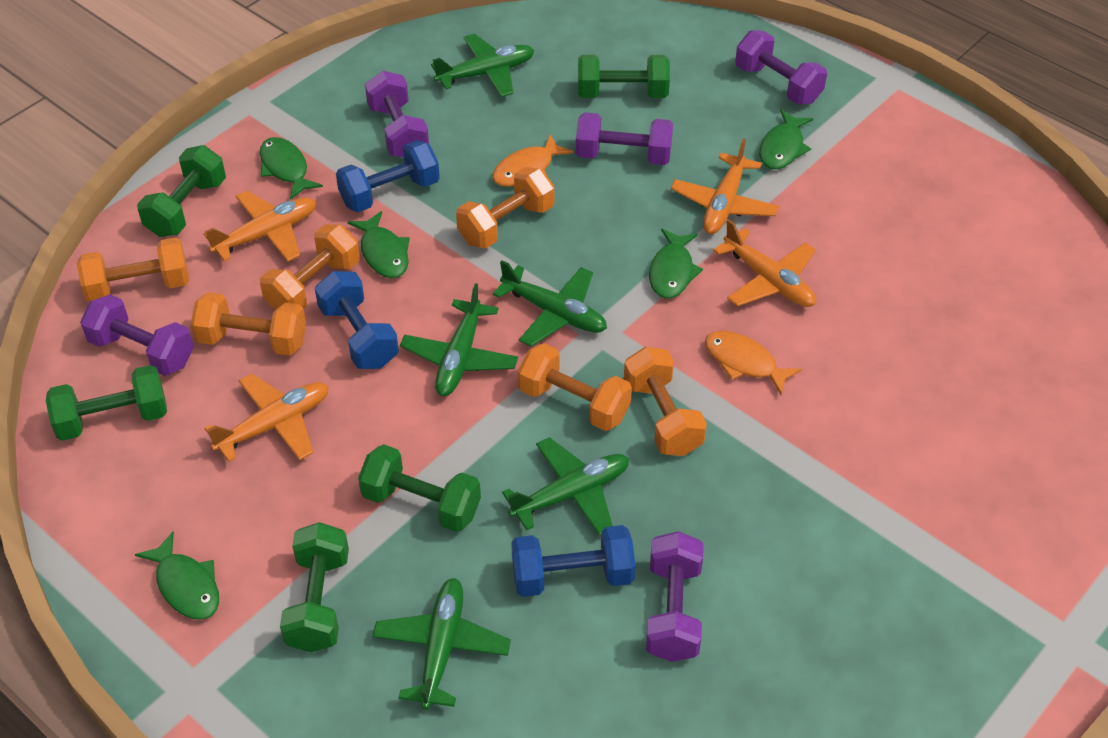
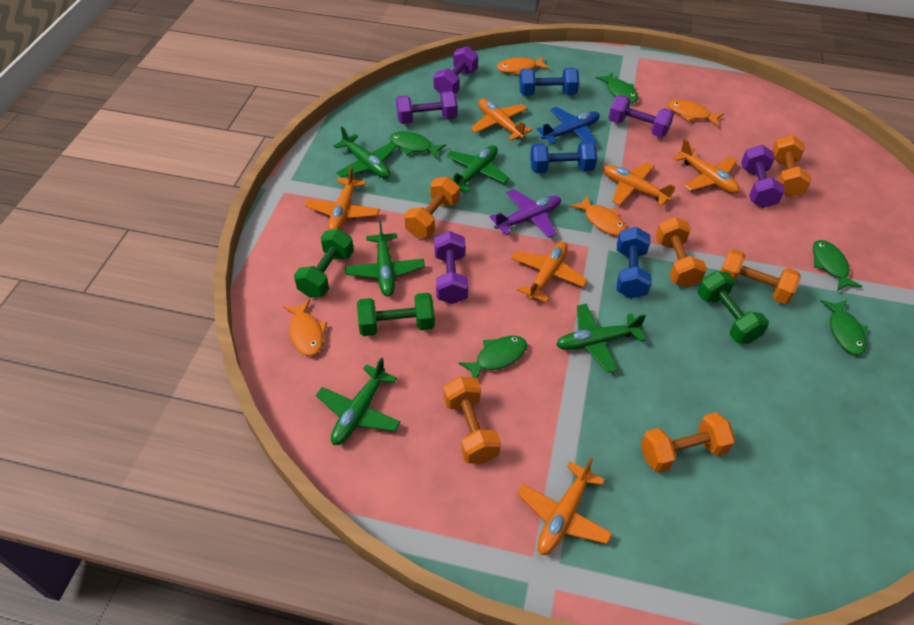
blue plane: 0 -> 1
green dumbbell: 5 -> 3
orange fish: 2 -> 4
orange plane: 4 -> 6
purple plane: 0 -> 1

